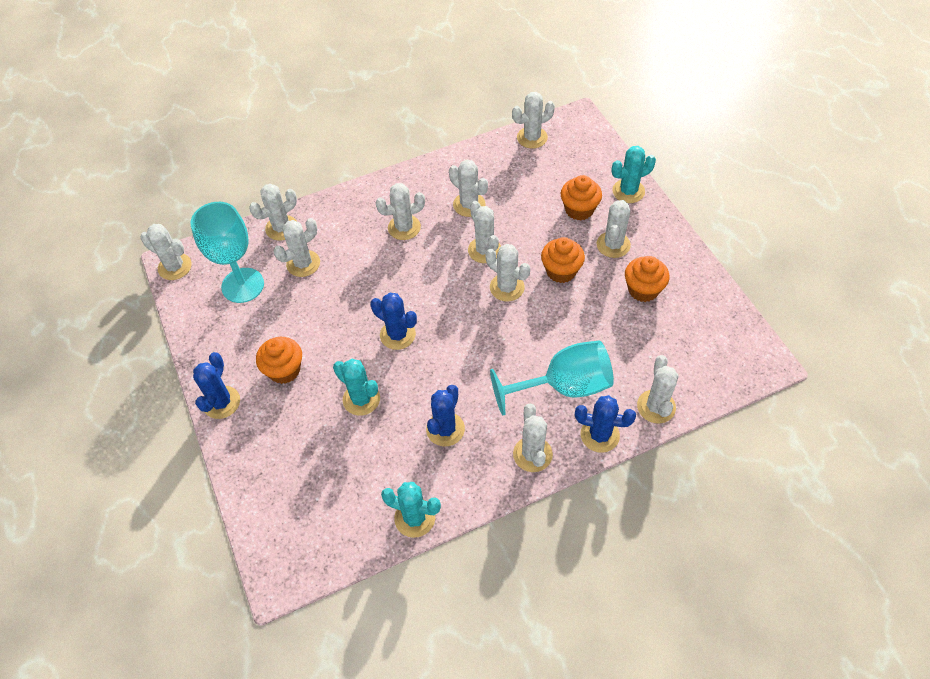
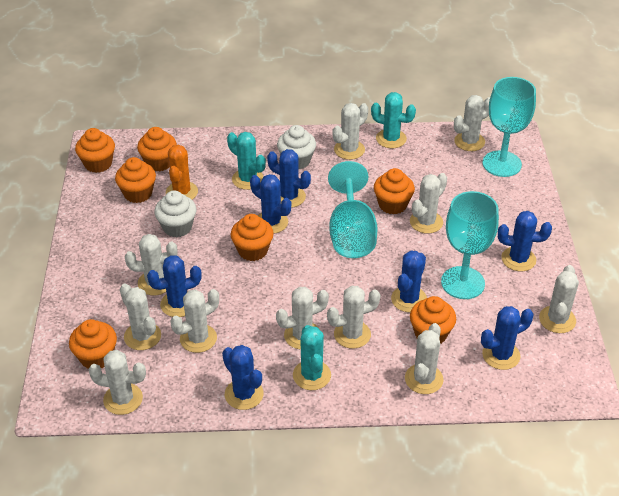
blue cactus: 4 -> 7
orange cactus: 0 -> 1
orange cupcake: 4 -> 7
turquoise goblet: 2 -> 3
white cupcake: 0 -> 2

